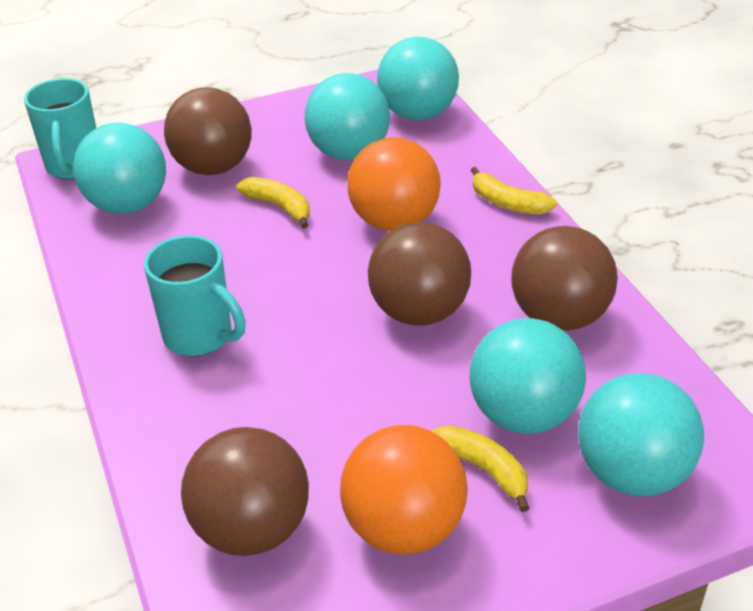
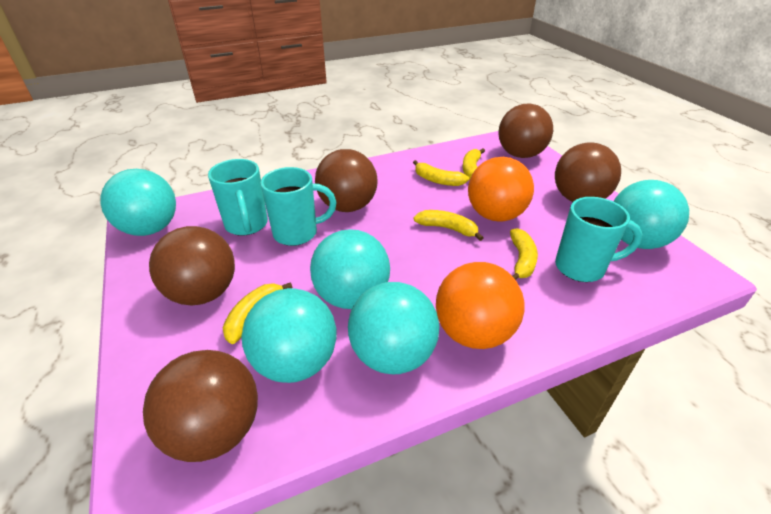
brown ball: 4 -> 5
turquoise mug: 2 -> 3
yellow banana: 3 -> 5

